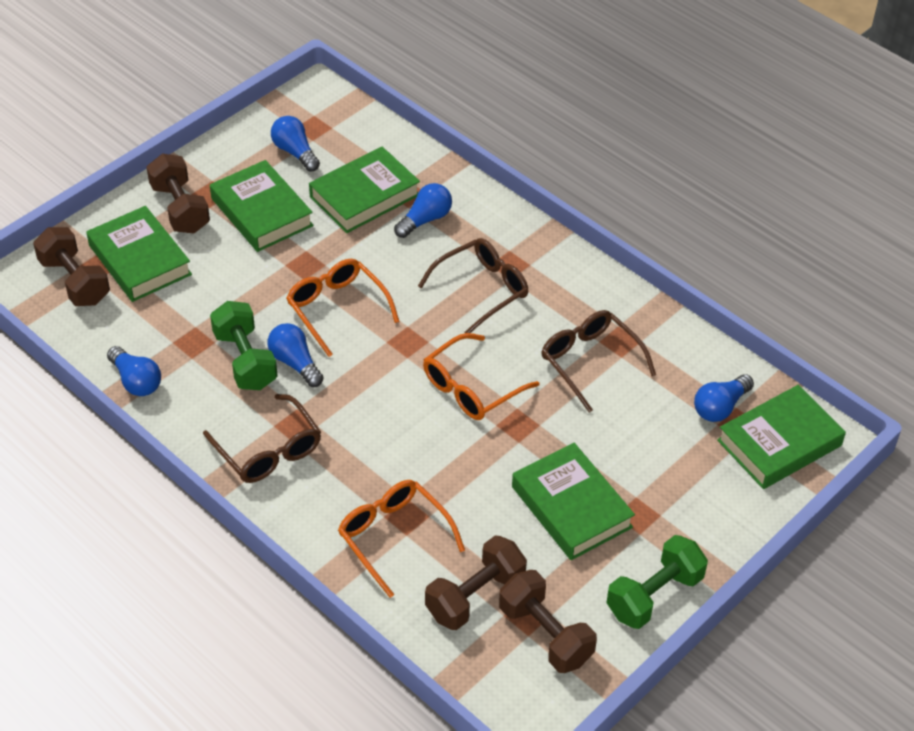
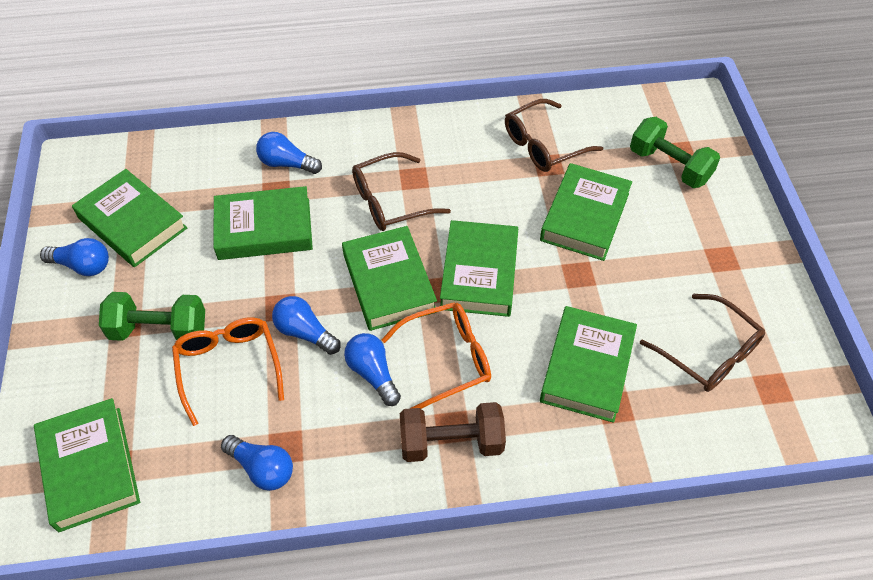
brown dumbbell: 4 -> 1
green book: 5 -> 7
orange glasses: 3 -> 2

